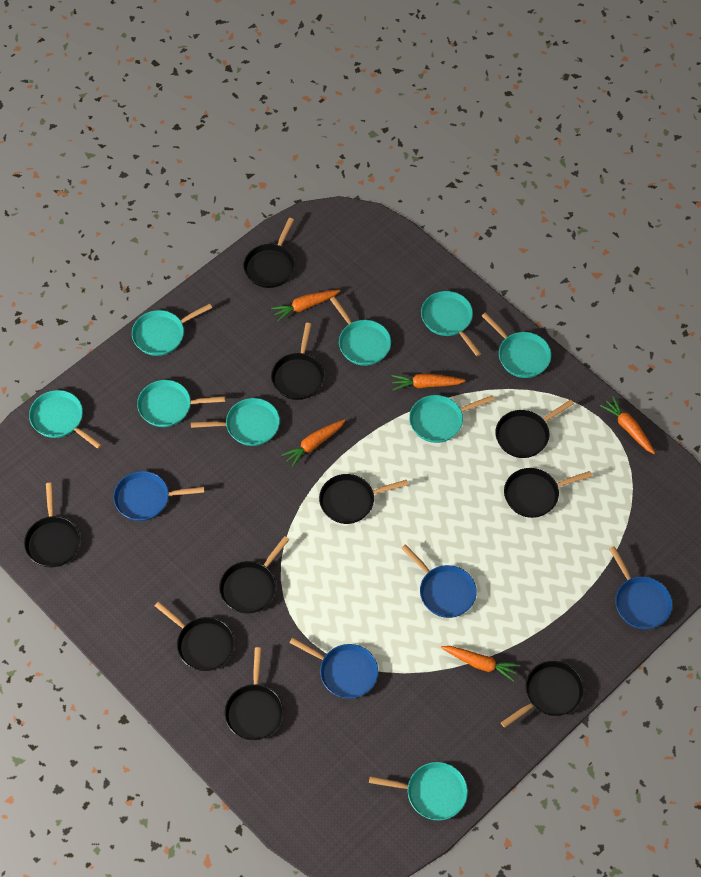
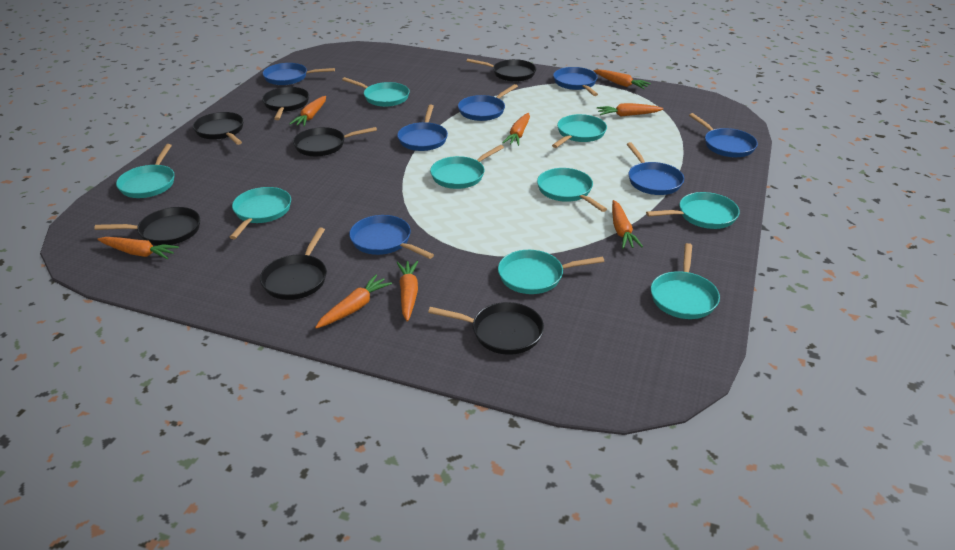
black pan: 10 -> 7
blue pan: 4 -> 7
orange carrot: 5 -> 8

